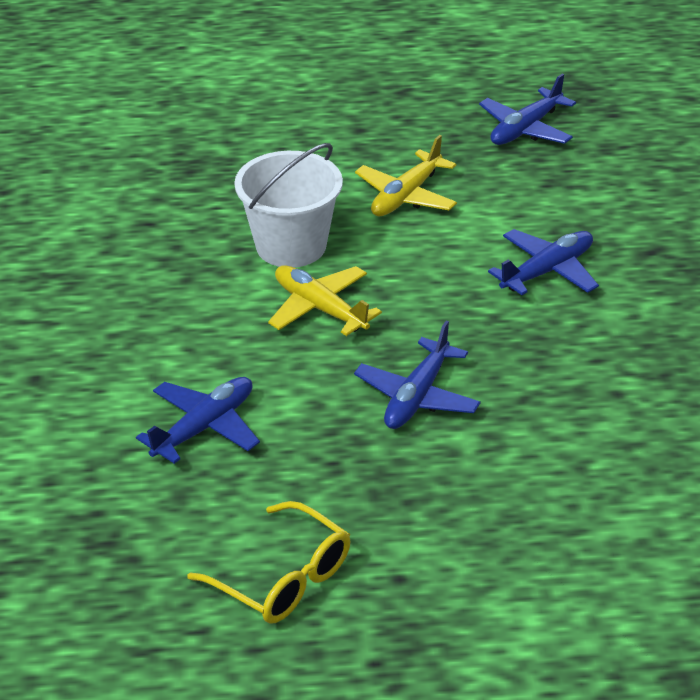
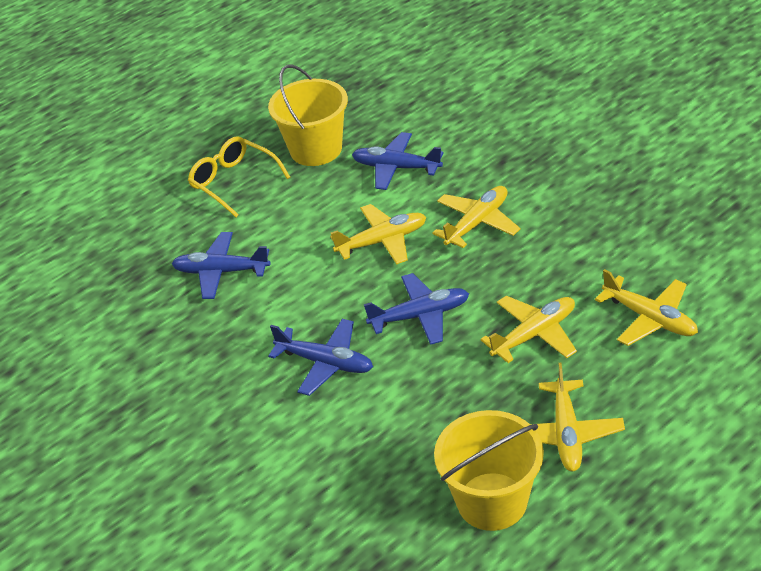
white bucket: 1 -> 0
yellow bucket: 0 -> 2
yellow plane: 2 -> 5

